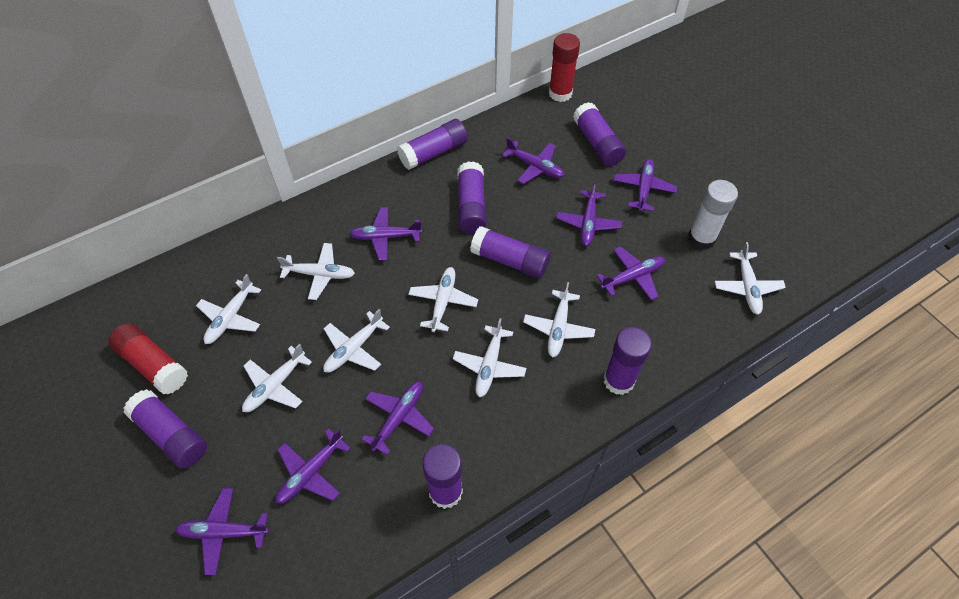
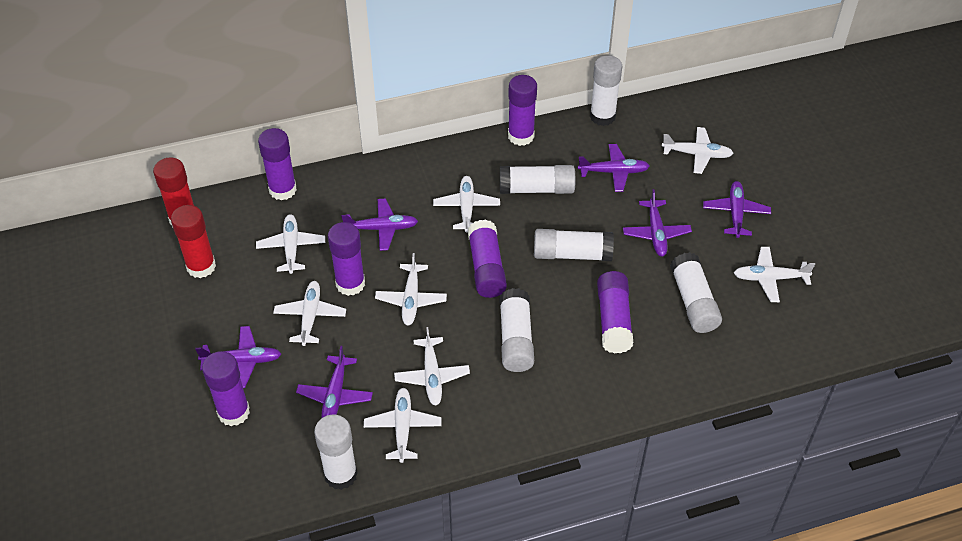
purple glue stick: 7 -> 6
purple plane: 8 -> 6
white glue stick: 1 -> 6

